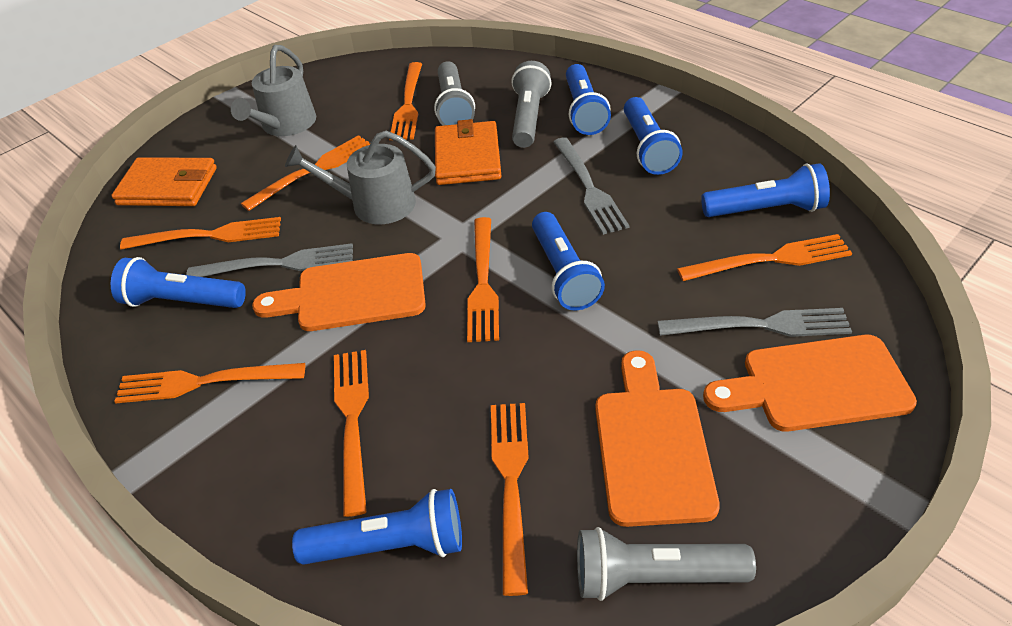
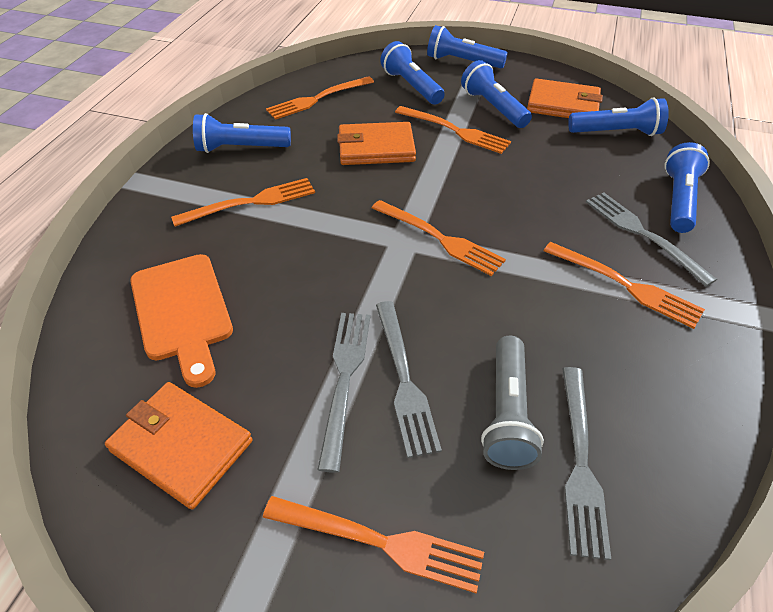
grey flashlight: 3 -> 1
grey fork: 3 -> 4
grey watering can: 2 -> 0
orange cutting board: 3 -> 1
orange fork: 8 -> 6
orange wallet: 2 -> 3

